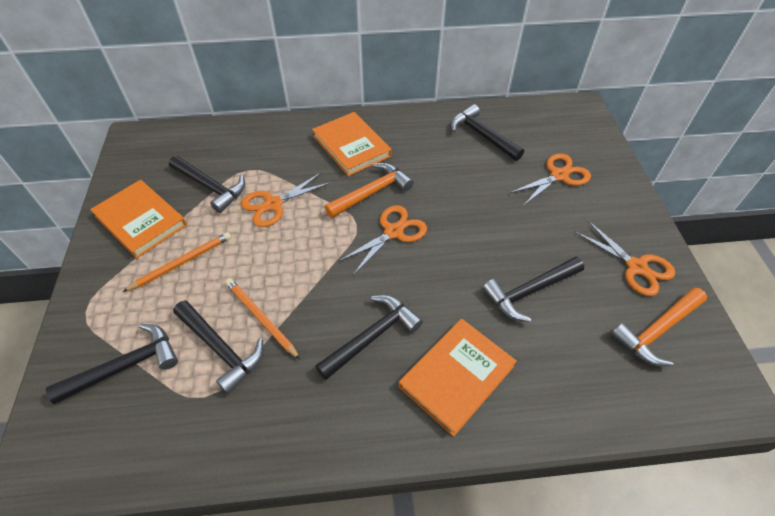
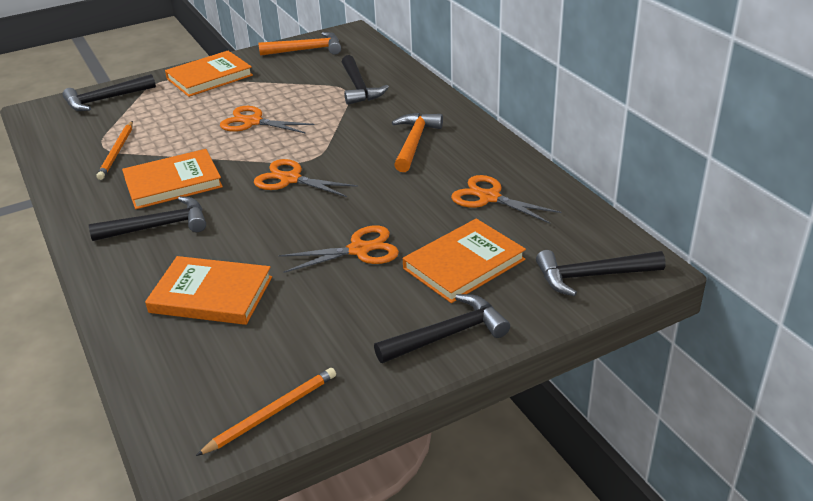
black hammer: 6 -> 5
orange book: 3 -> 4

